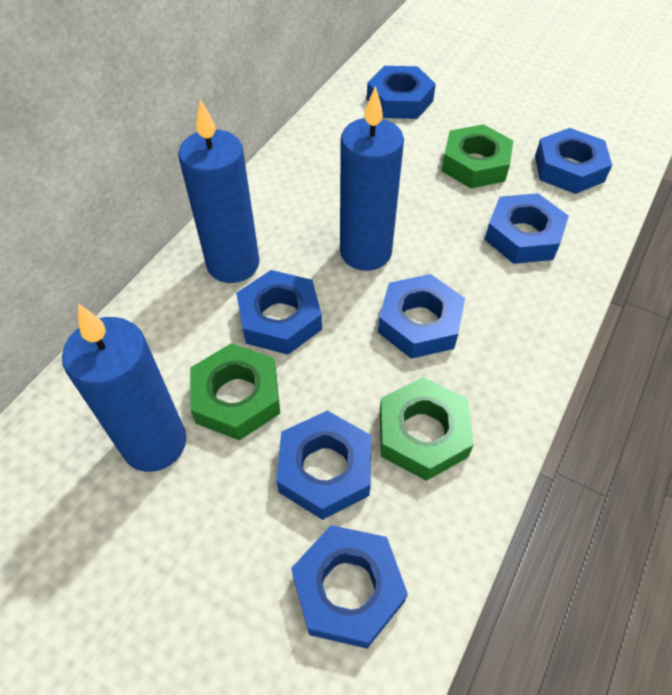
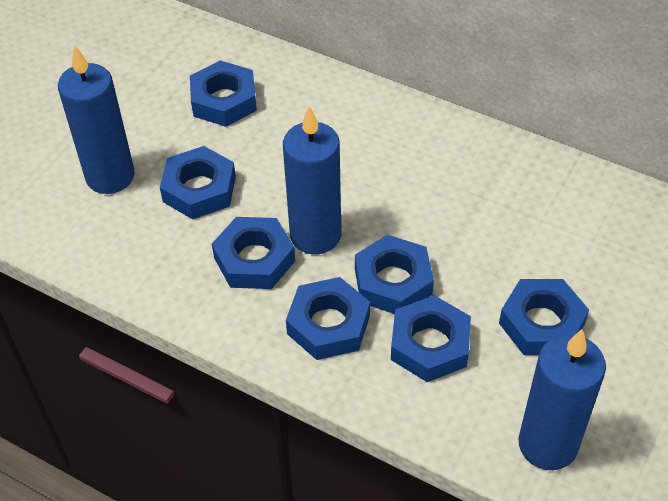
green nut: 3 -> 0

